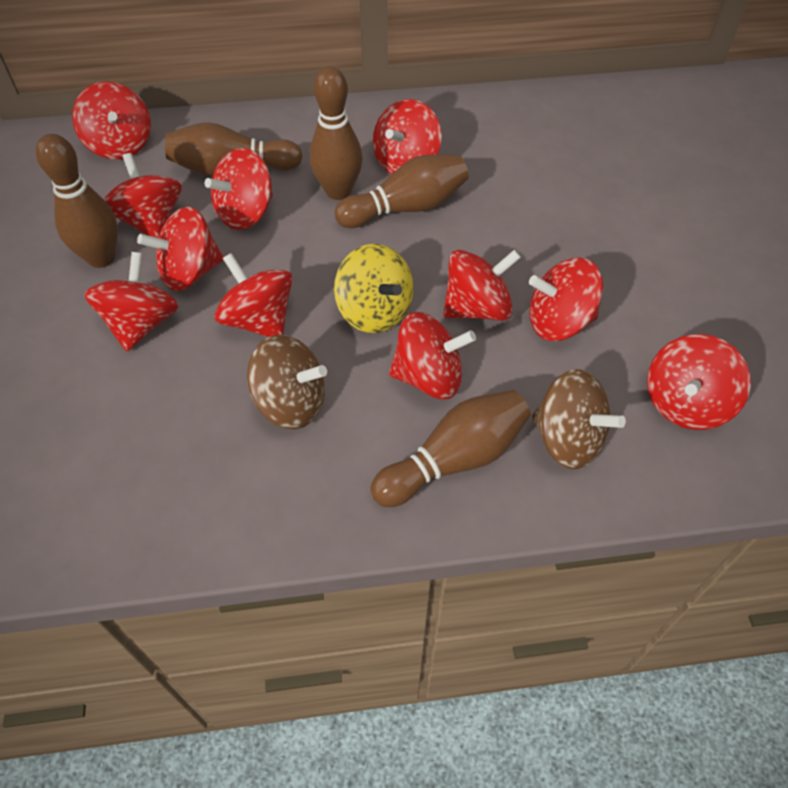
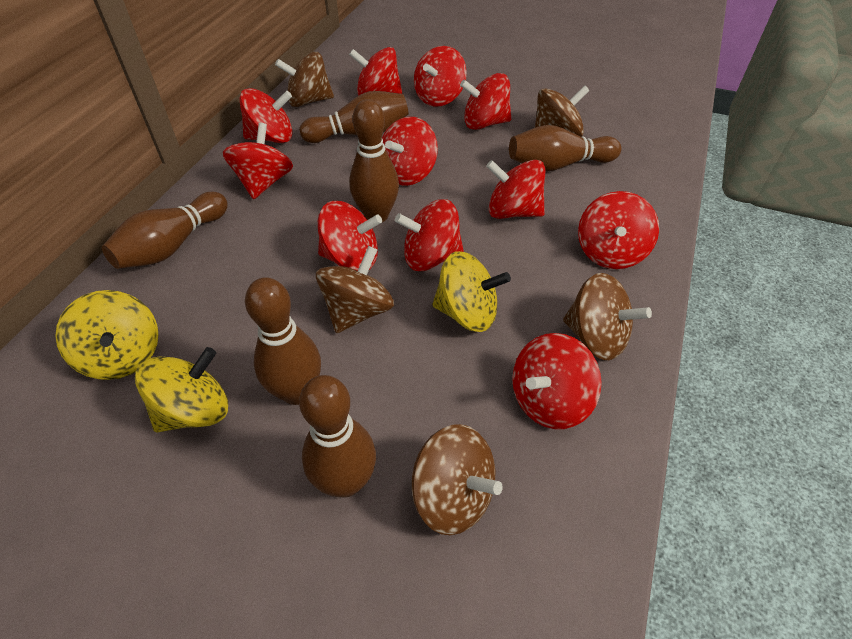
brown bowling pin: 5 -> 6
brown spinning top: 2 -> 5
yellow spinning top: 1 -> 3

